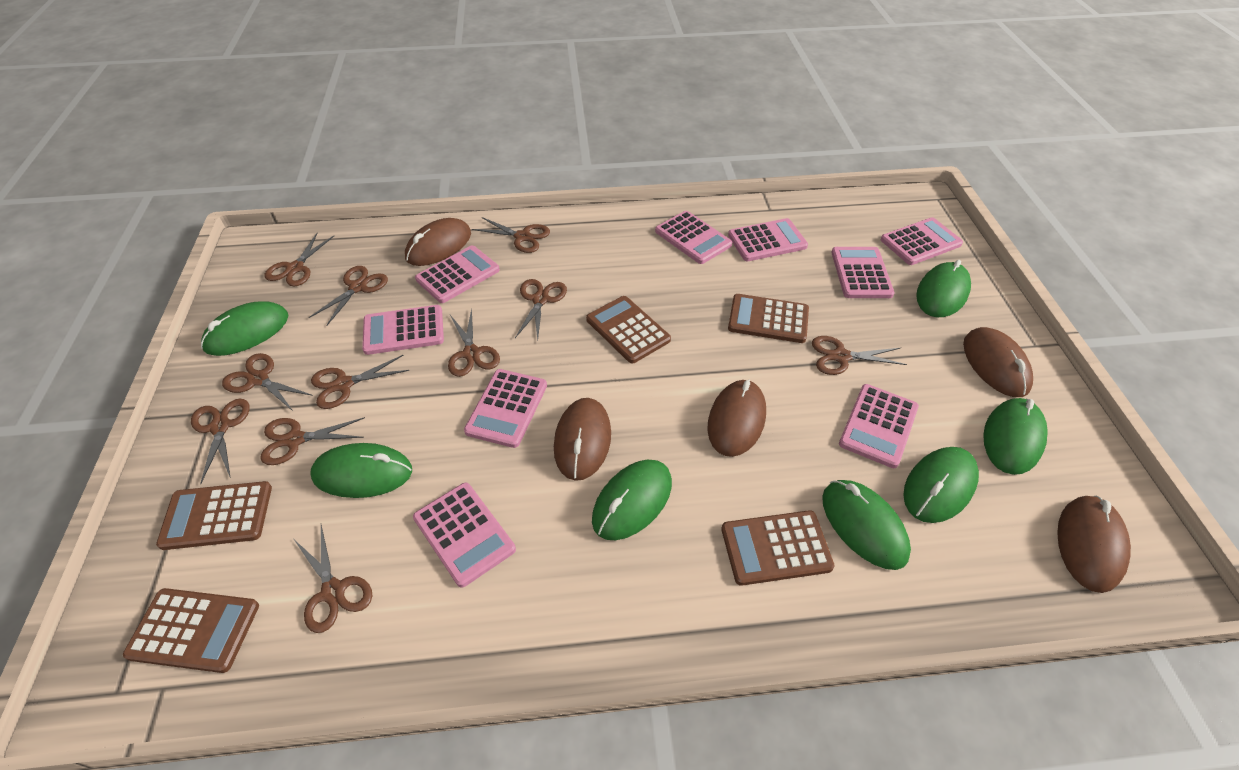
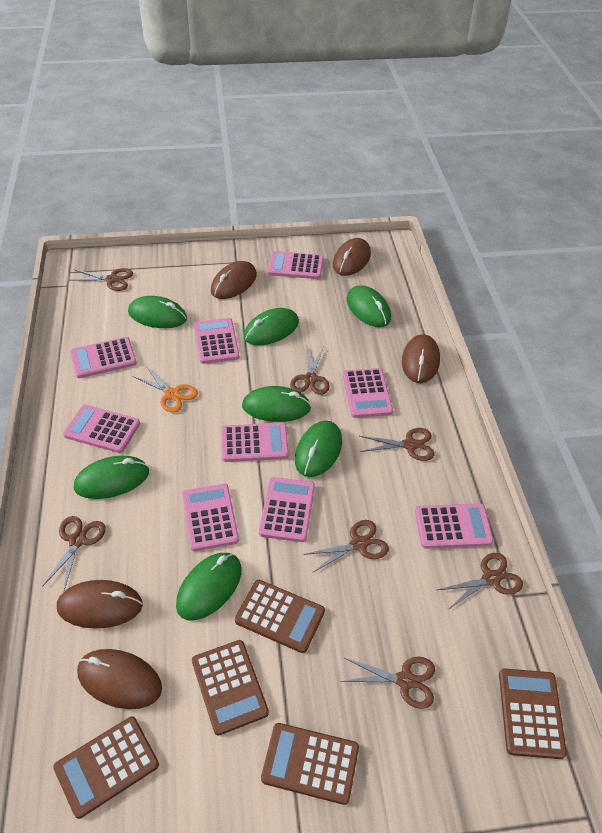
brown scissors: 11 -> 7
orange scissors: 0 -> 1

